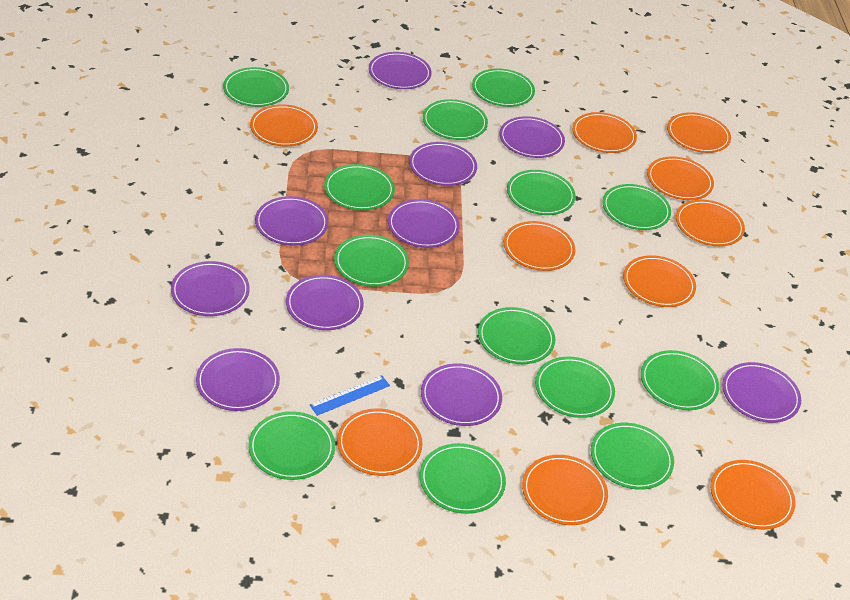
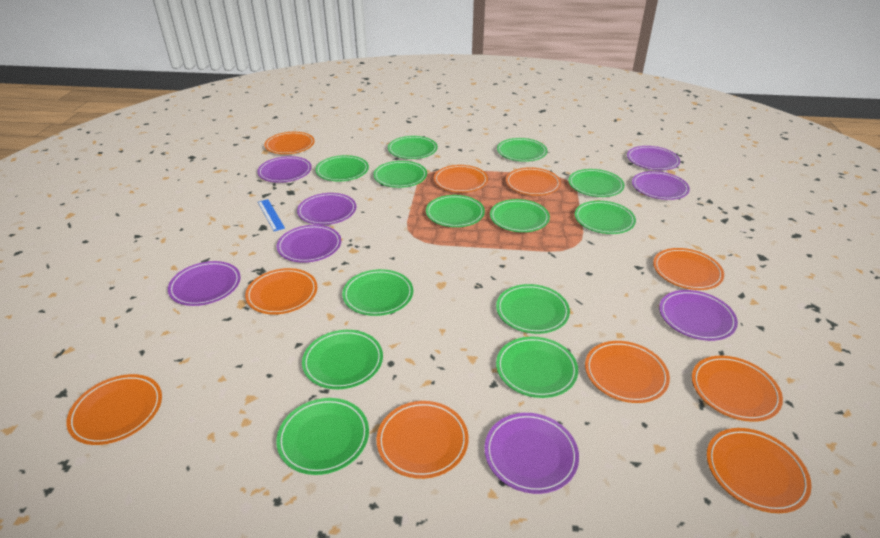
purple plate: 10 -> 8

